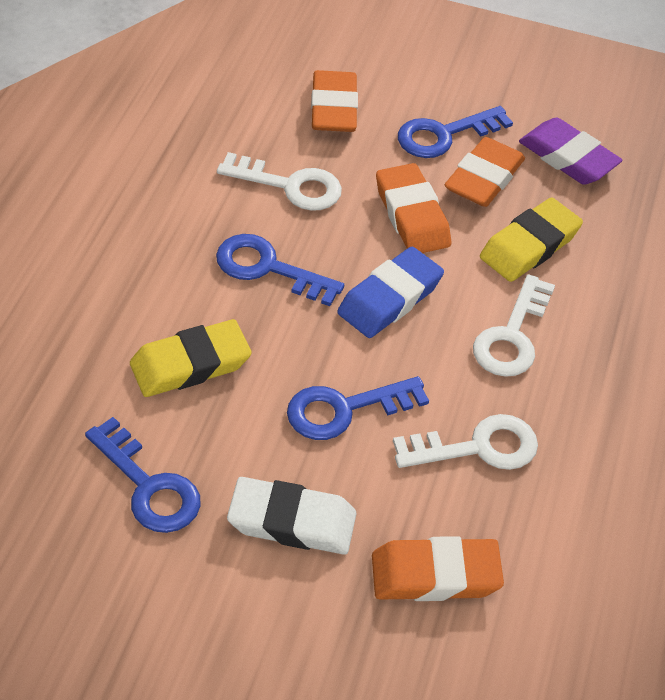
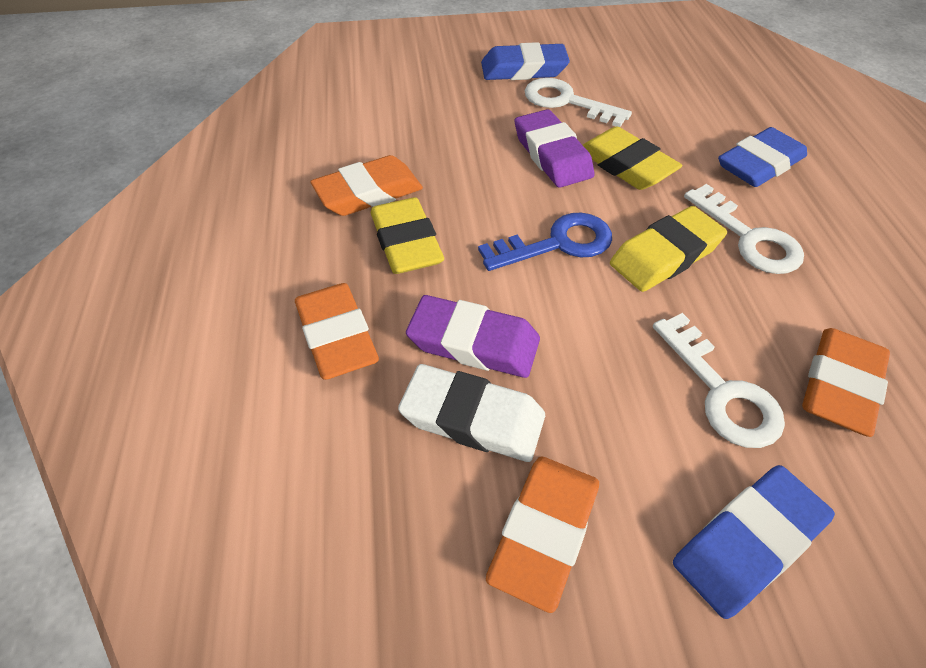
blue eraser: 1 -> 3
blue key: 4 -> 1
purple eraser: 1 -> 2
yellow eraser: 2 -> 3

